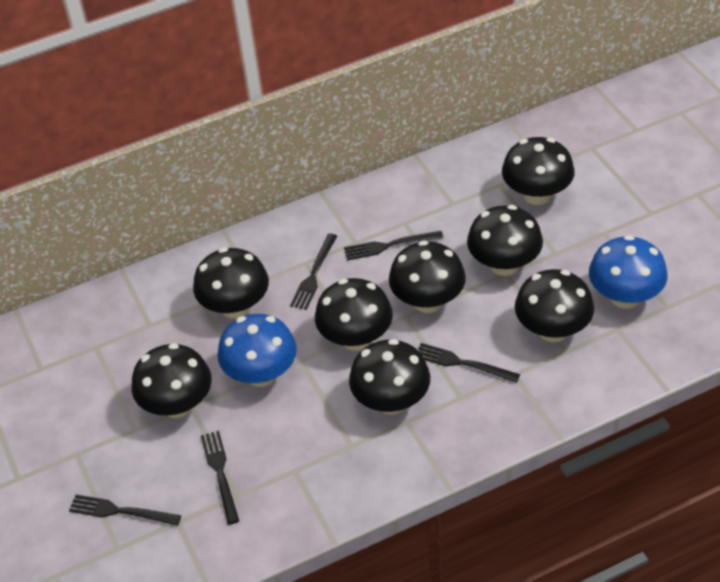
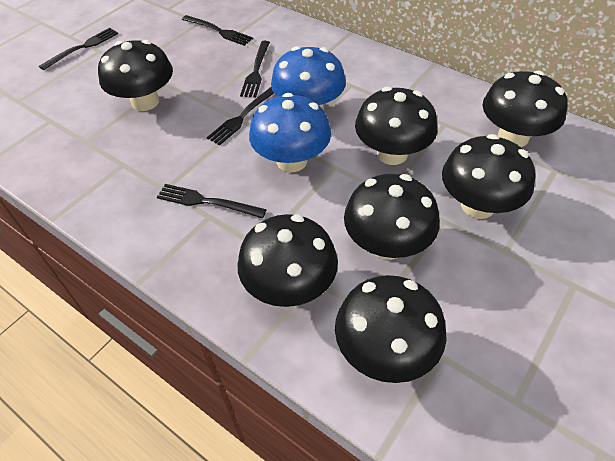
black mushroom: 8 -> 7

